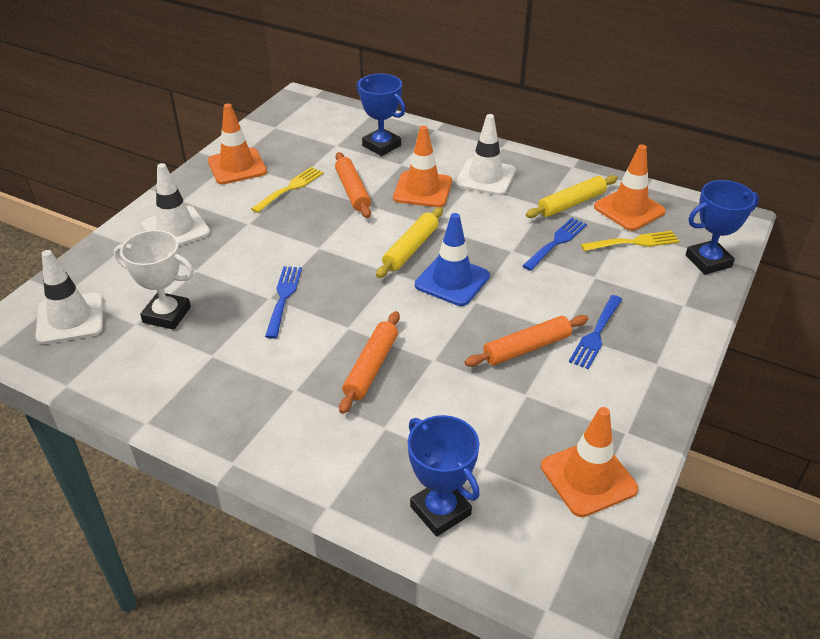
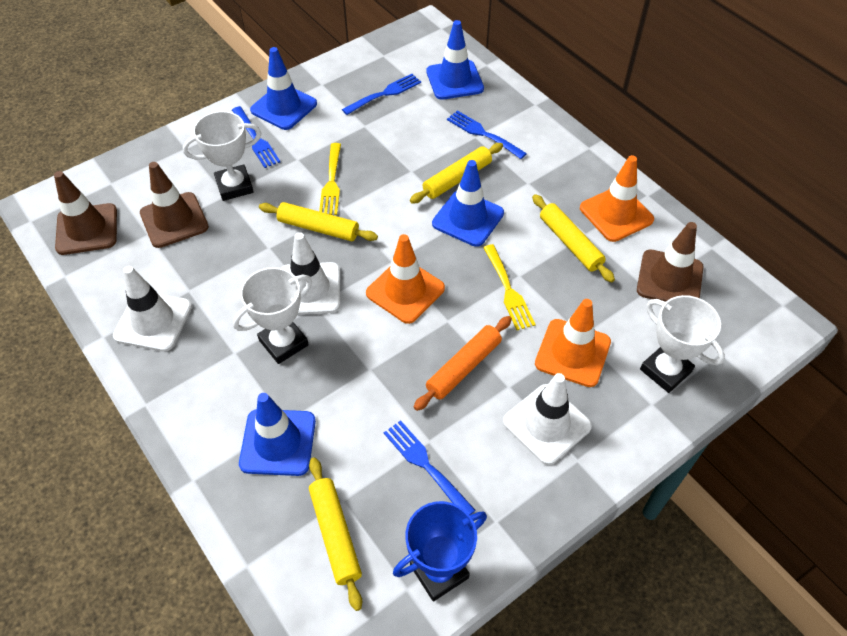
blue fork: 3 -> 4
blue traffic cone: 1 -> 4
blue trophy: 3 -> 1
brown traffic cone: 0 -> 3
orange rolling pin: 3 -> 1
orange traffic cone: 4 -> 3
white trophy: 1 -> 3
yellow rolling pin: 2 -> 4

